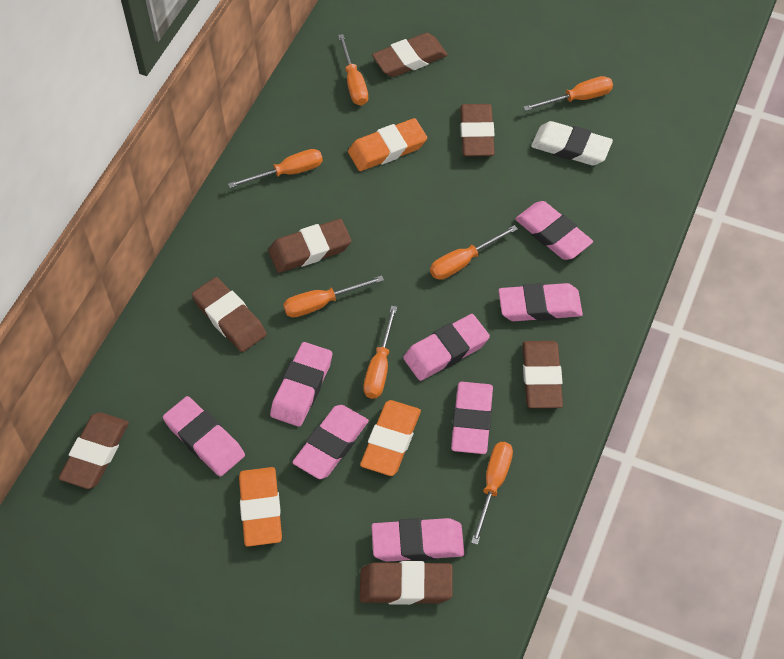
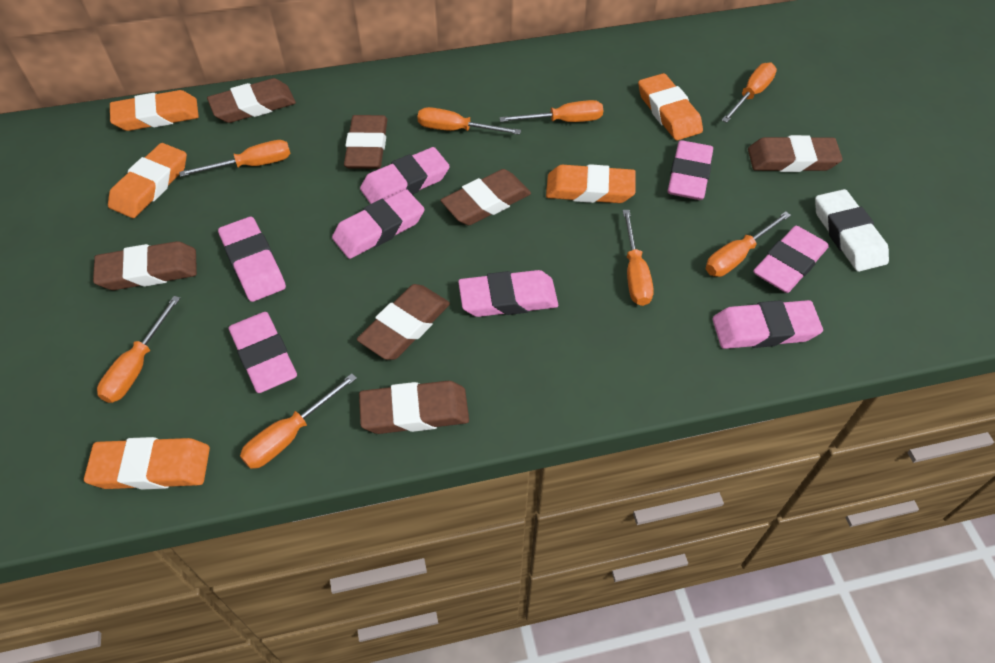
orange eraser: 3 -> 5
orange screwdriver: 7 -> 8

